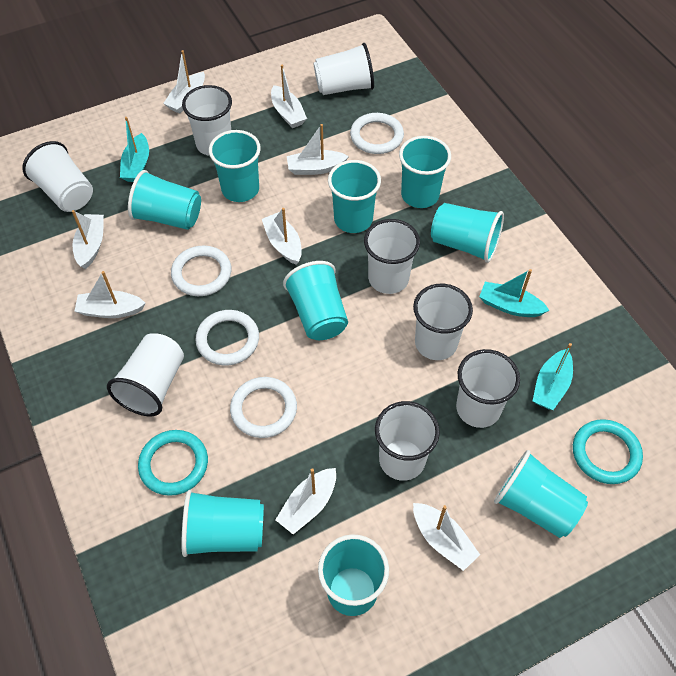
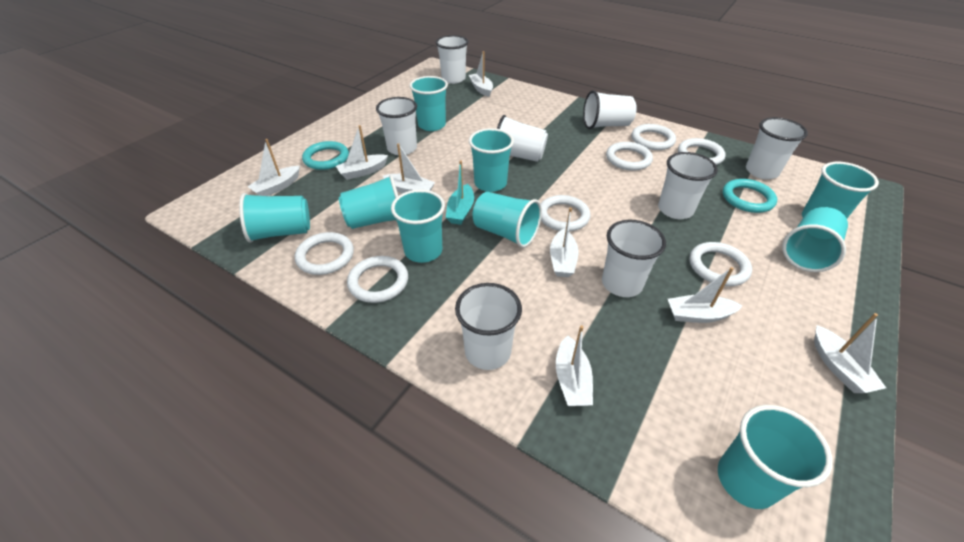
turquoise boat: 3 -> 1
white ring: 4 -> 7

